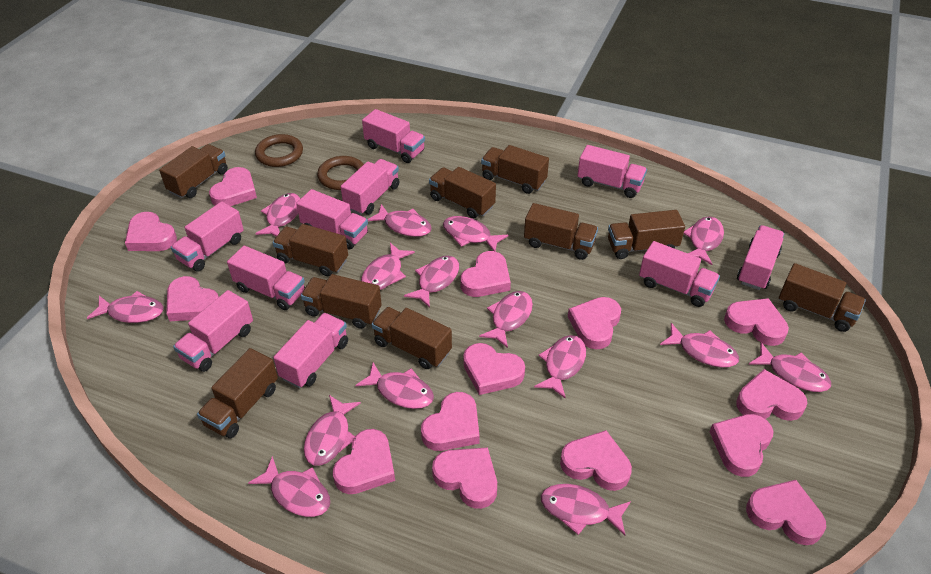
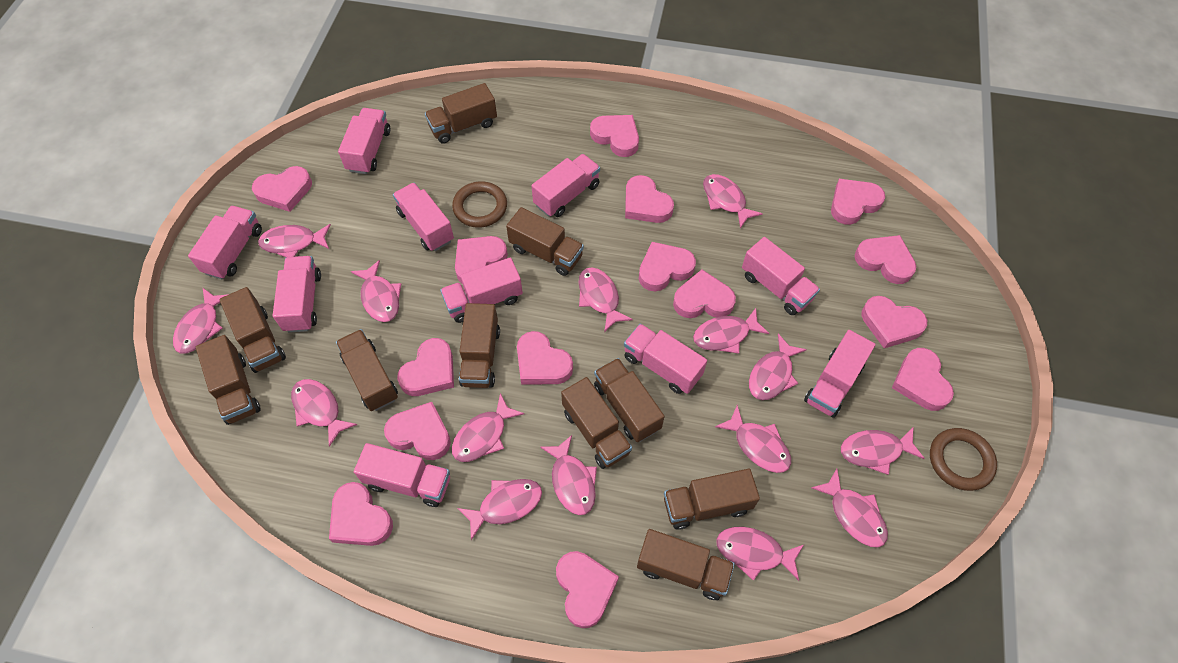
pink heart: 14 -> 15

